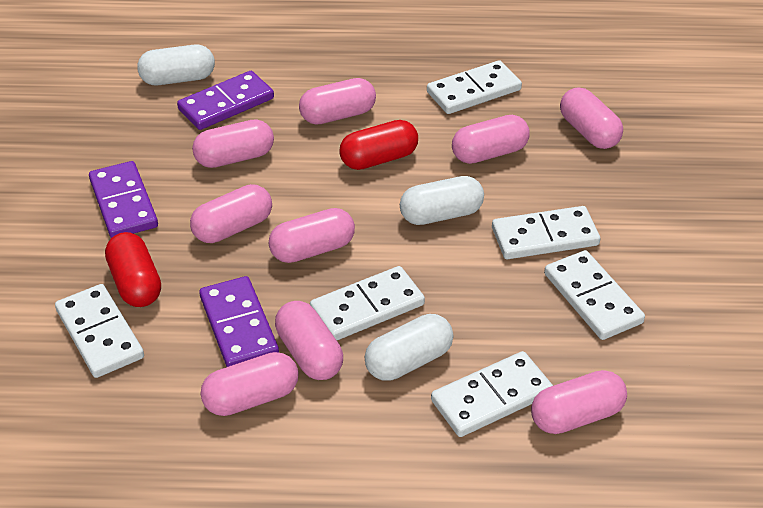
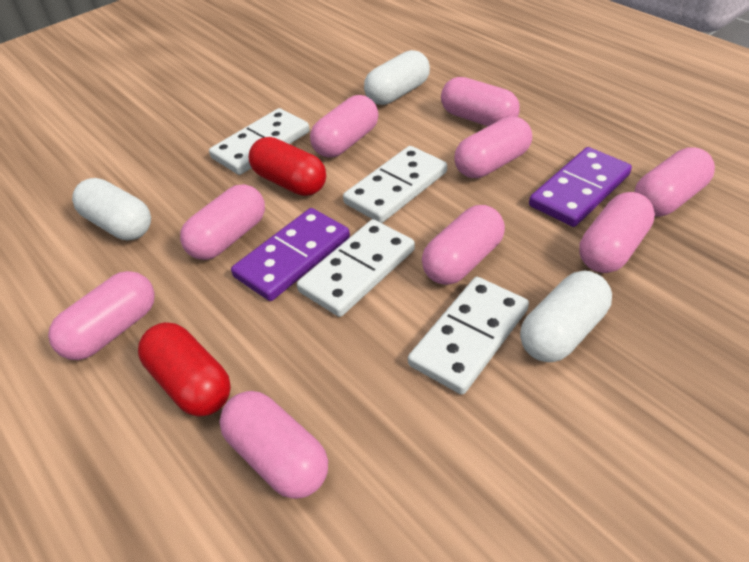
purple domino: 3 -> 2
white domino: 6 -> 4

